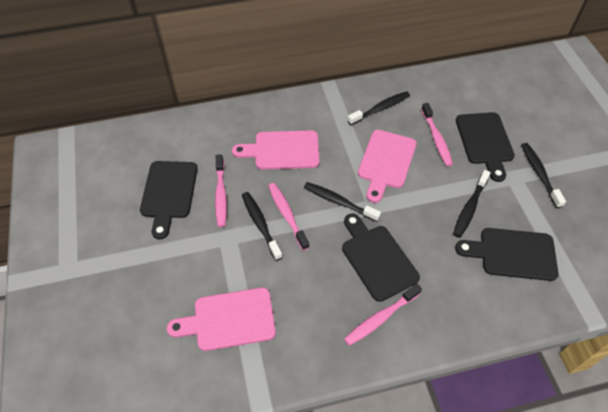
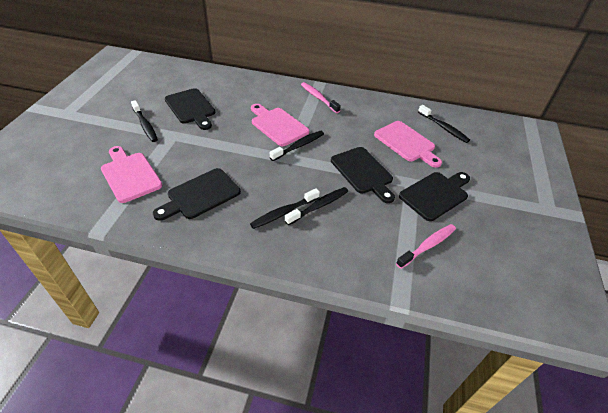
pink toothbrush: 4 -> 2

